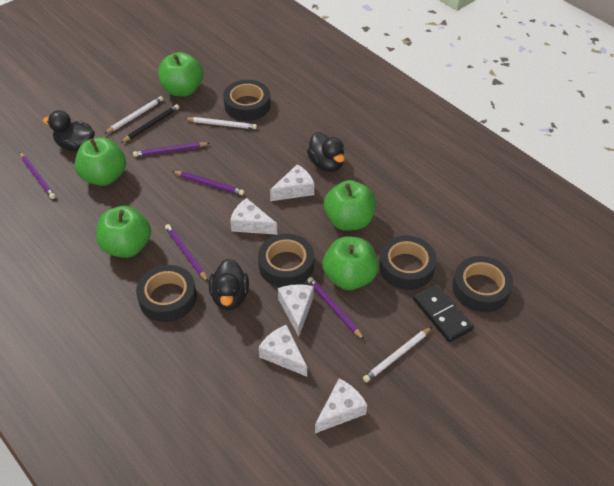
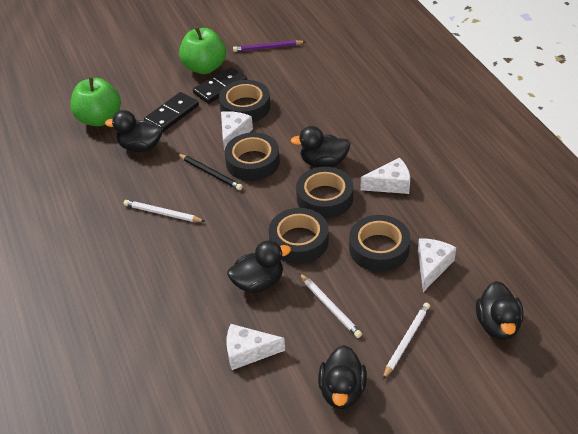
black domino: 1 -> 2
black duck: 3 -> 5
green apple: 5 -> 2
purple pencil: 5 -> 1
white cheese: 5 -> 4

